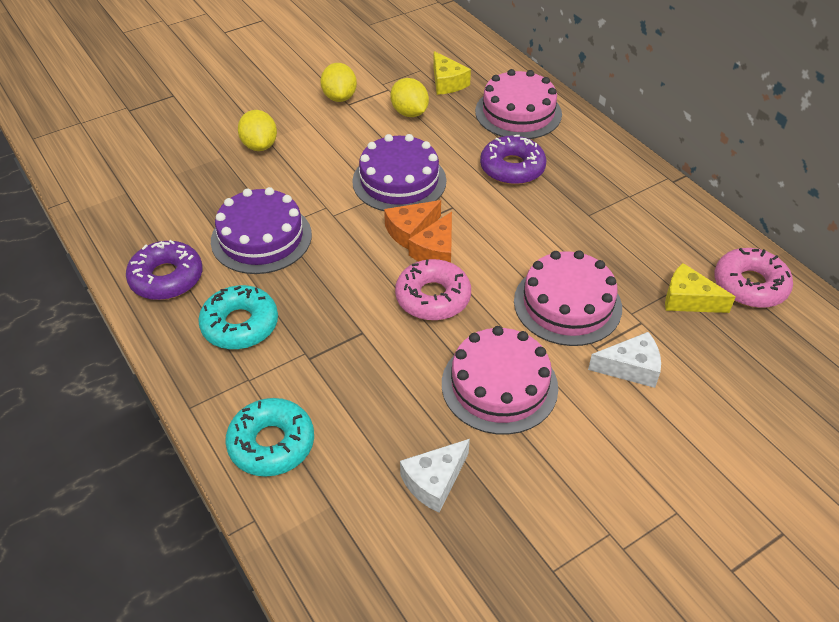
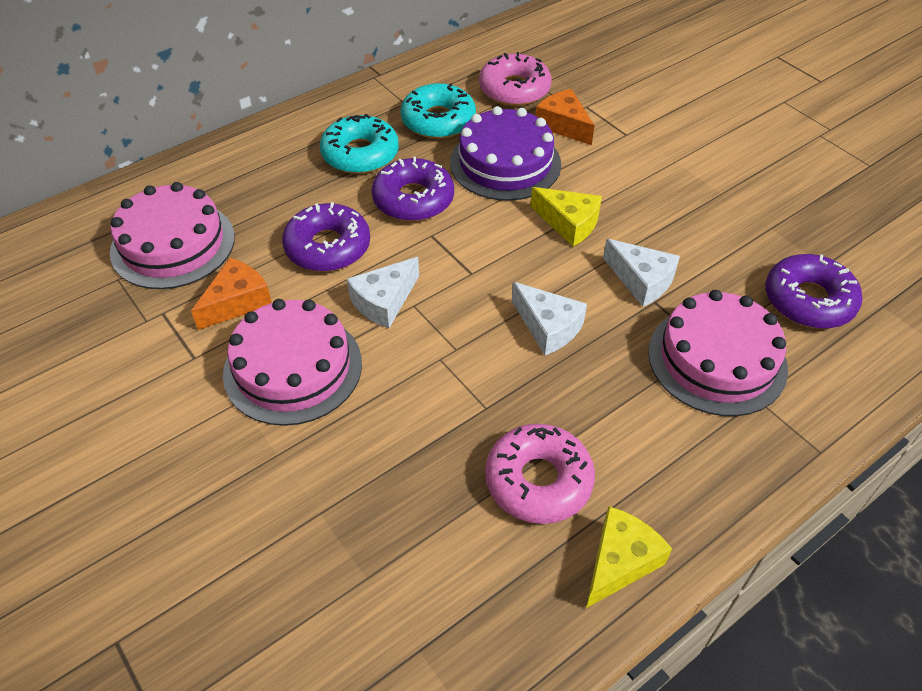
purple cake: 2 -> 1
purple donut: 2 -> 3
white cheese: 2 -> 3
yellow lemon: 3 -> 0

